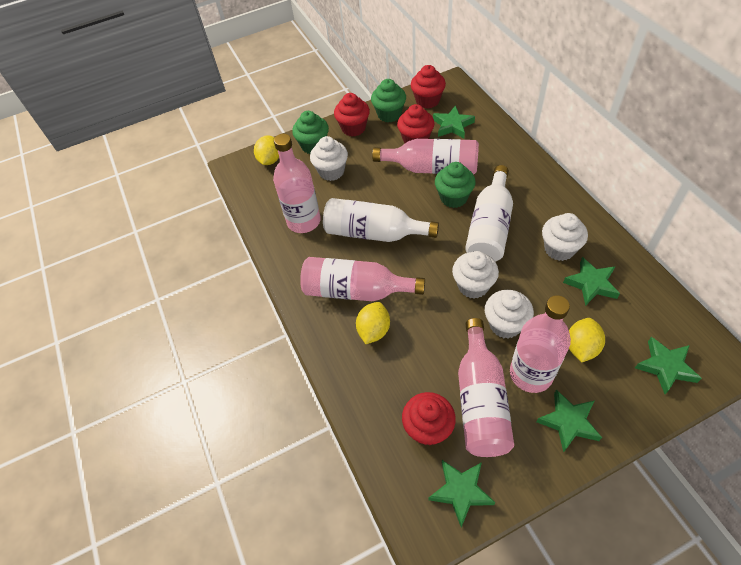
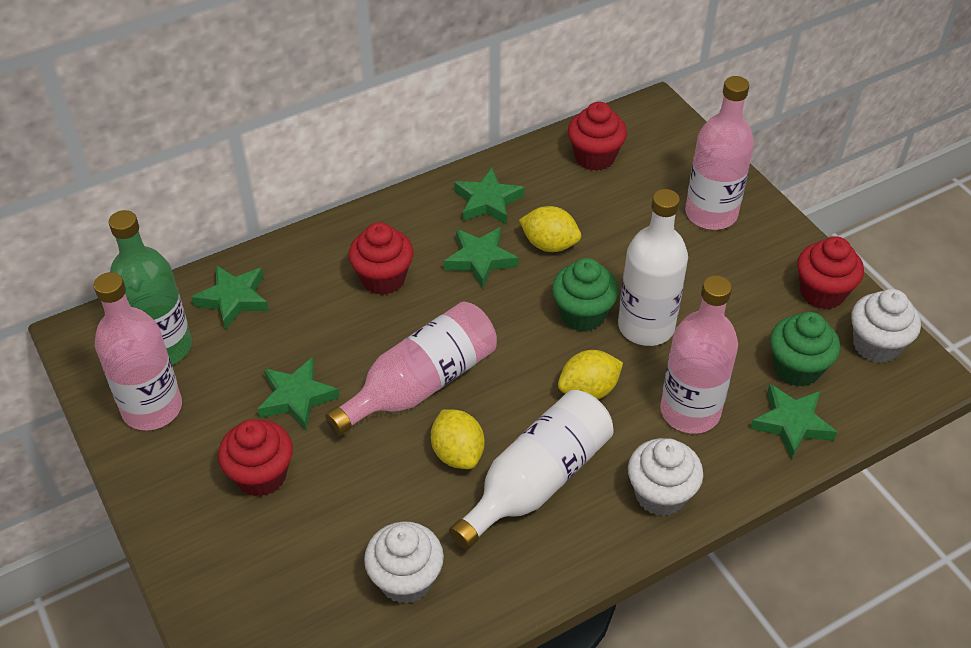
green bottle: 0 -> 1
green cupcake: 3 -> 2
pink bottle: 5 -> 4
white cupcake: 4 -> 3

